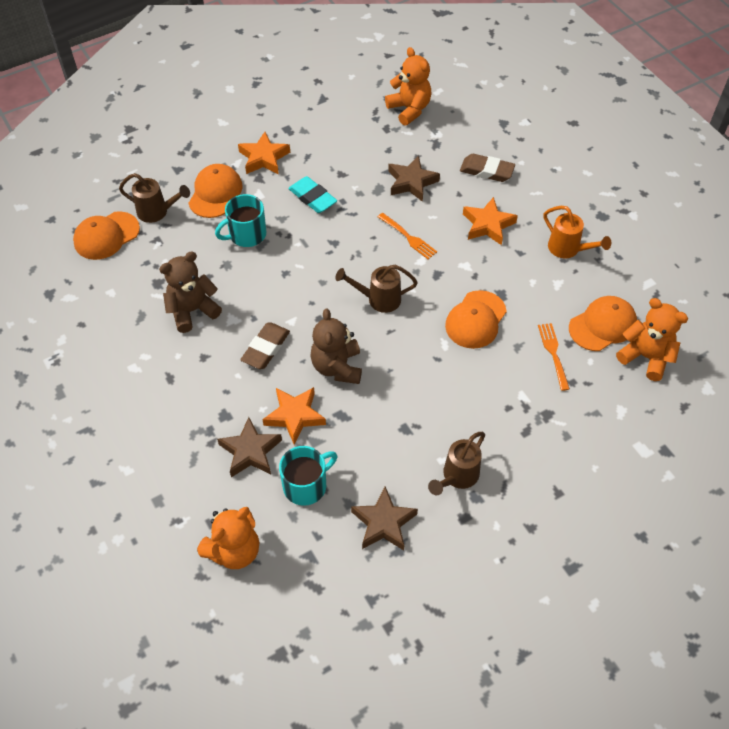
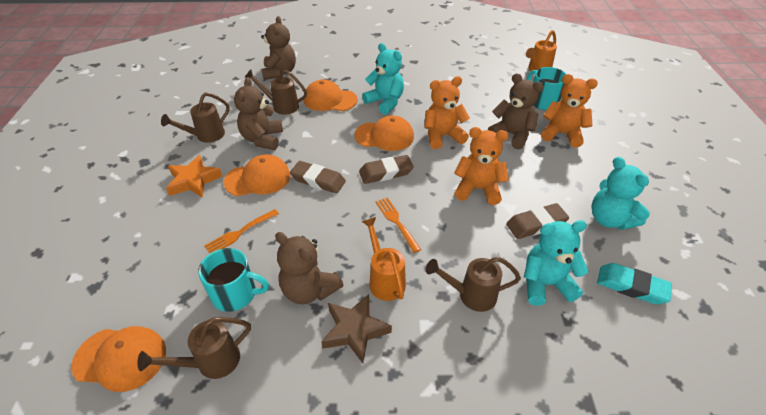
brown eraser: 2 -> 3
brown star: 3 -> 1
brown teddy bear: 2 -> 4
brown watering can: 3 -> 4
orange star: 3 -> 1
orange watering can: 1 -> 2
turquoise teddy bear: 0 -> 3

